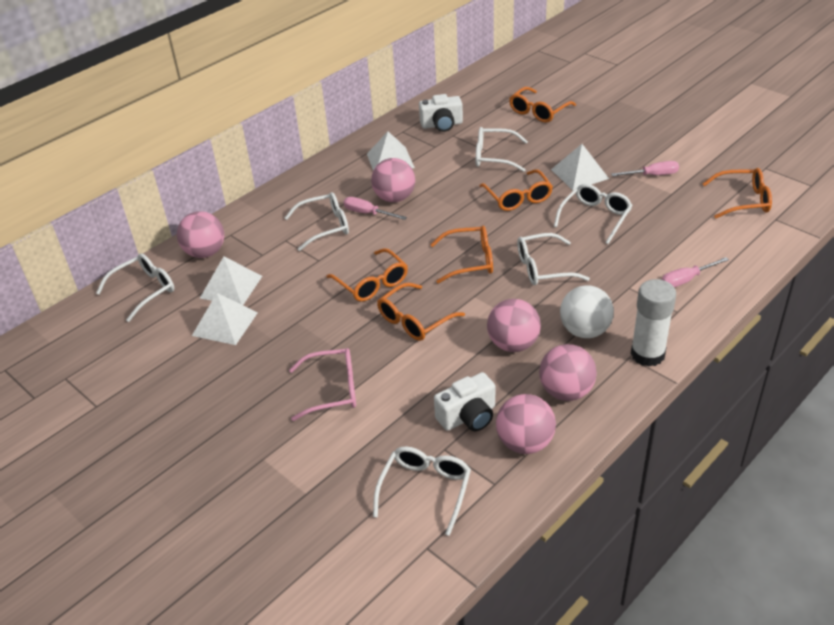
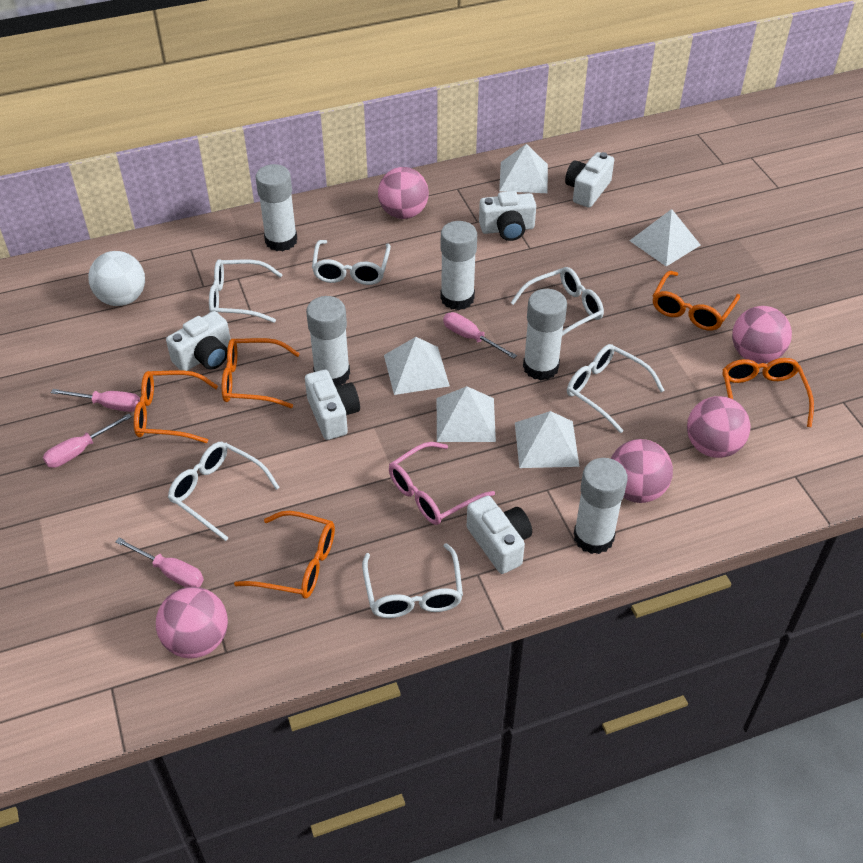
orange glasses: 6 -> 5
pink screwdriver: 3 -> 4
white camera: 2 -> 5
white glue stick: 1 -> 5
white pyramid: 4 -> 5

